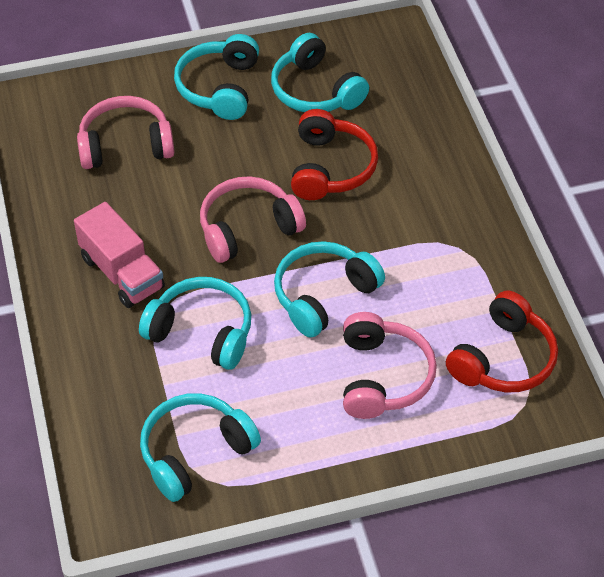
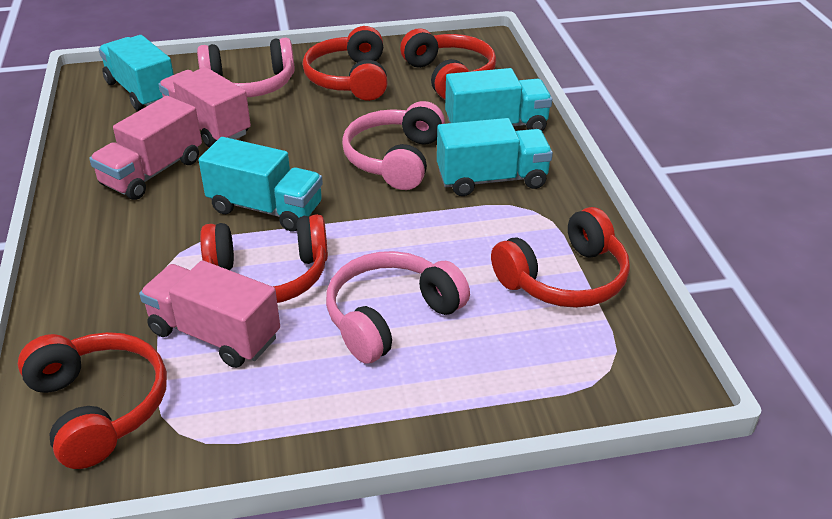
pink truck: 1 -> 3
red headphones: 2 -> 5
turquoise headphones: 5 -> 0
turquoise truck: 0 -> 4

